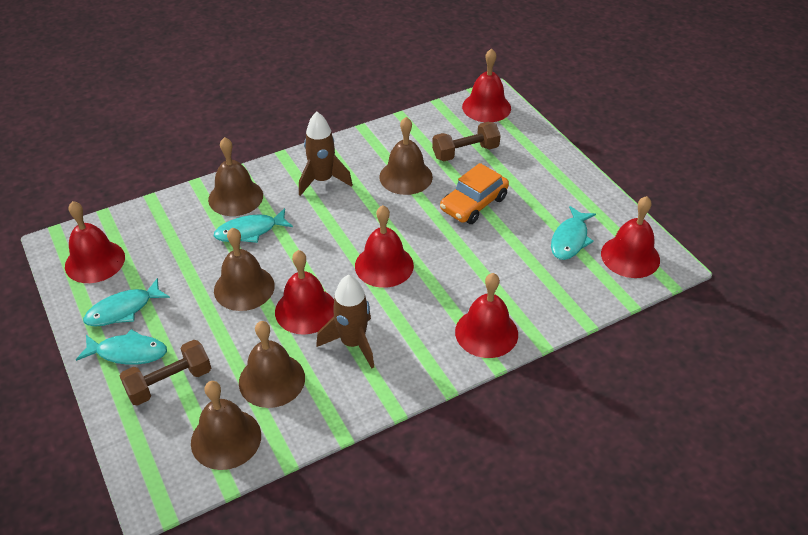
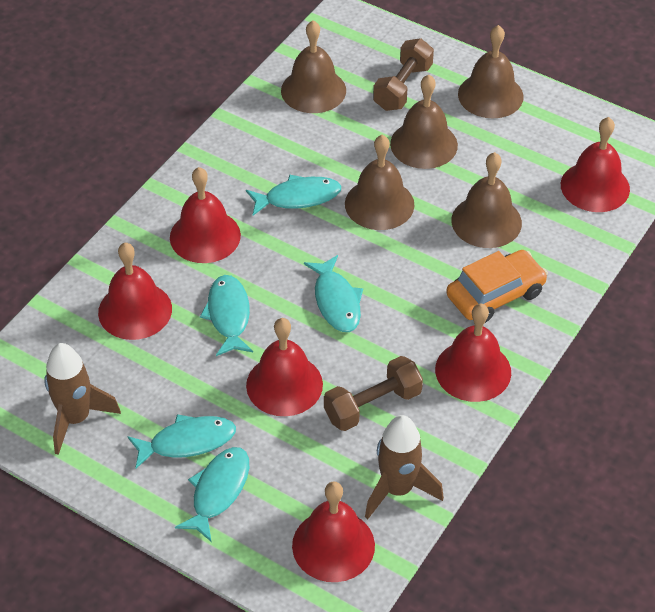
turquoise fish: 4 -> 5

